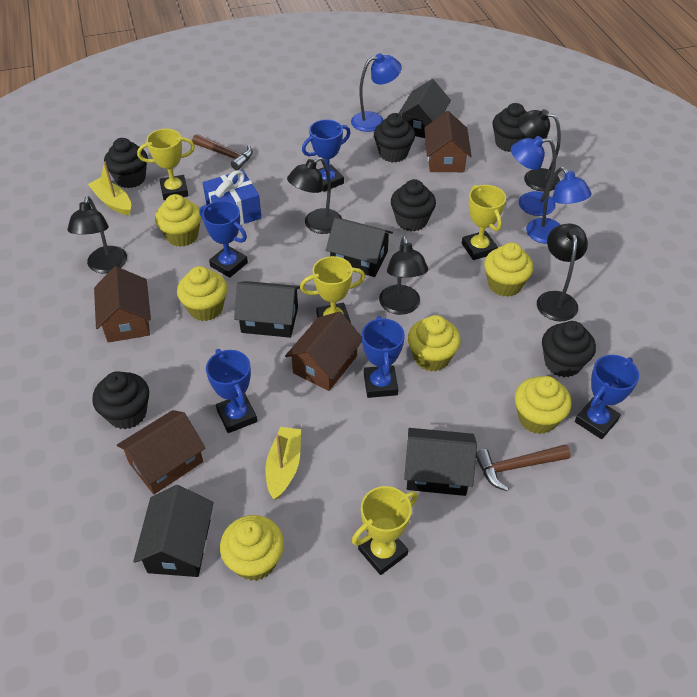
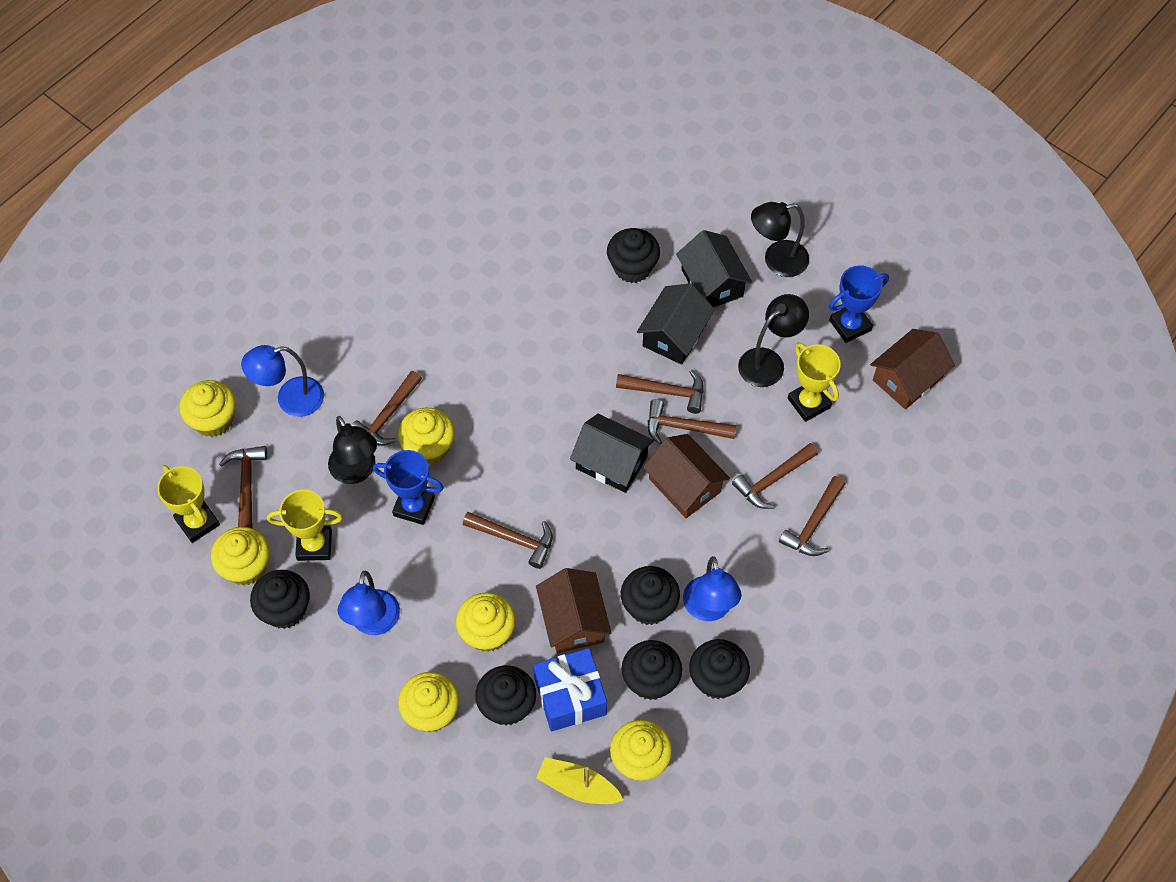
black house: 5 -> 3
black lamp: 5 -> 3
blue trophy: 5 -> 2
brown hammer: 2 -> 7
brown house: 4 -> 3
yellow boat: 2 -> 1
yellow trophy: 4 -> 3

